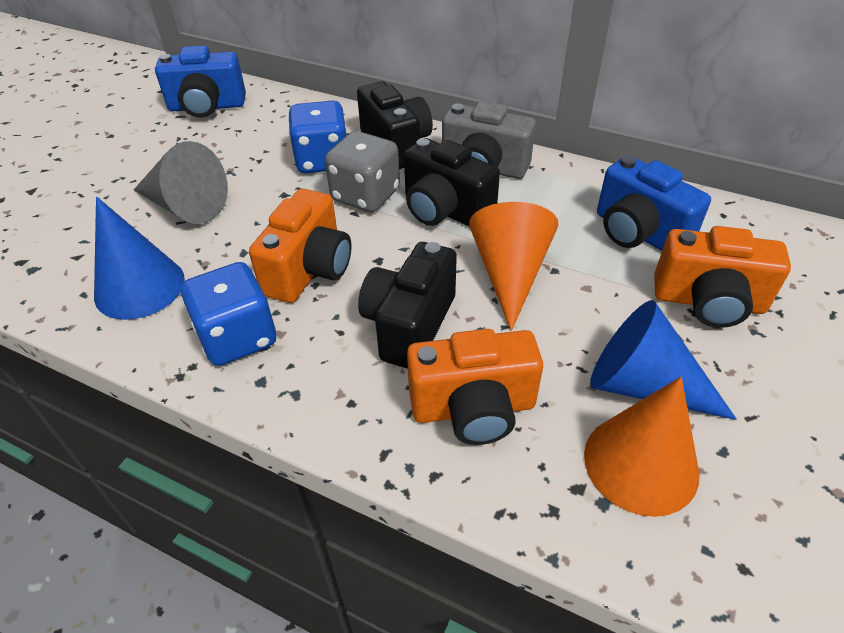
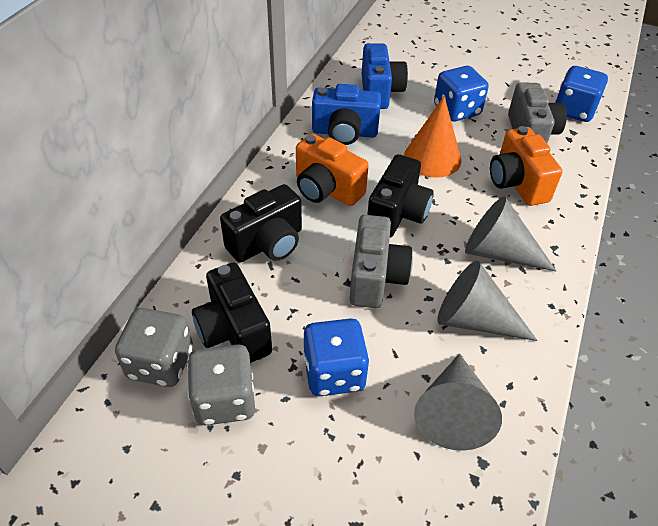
blue cone: 2 -> 0
blue dice: 2 -> 3
grey camera: 1 -> 2
grey cone: 1 -> 3
grey dice: 1 -> 2
orange camera: 3 -> 2
orange cone: 2 -> 1

